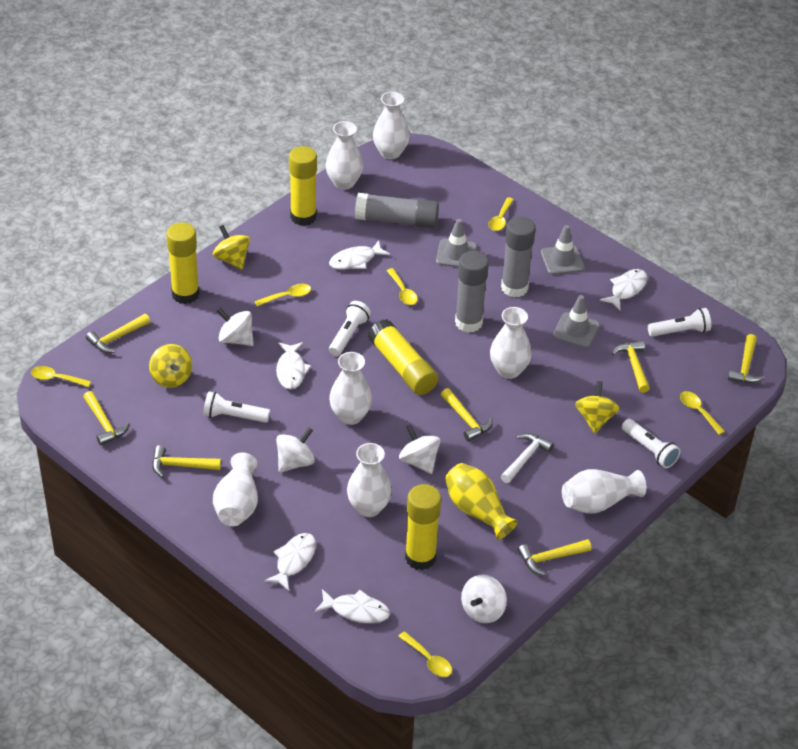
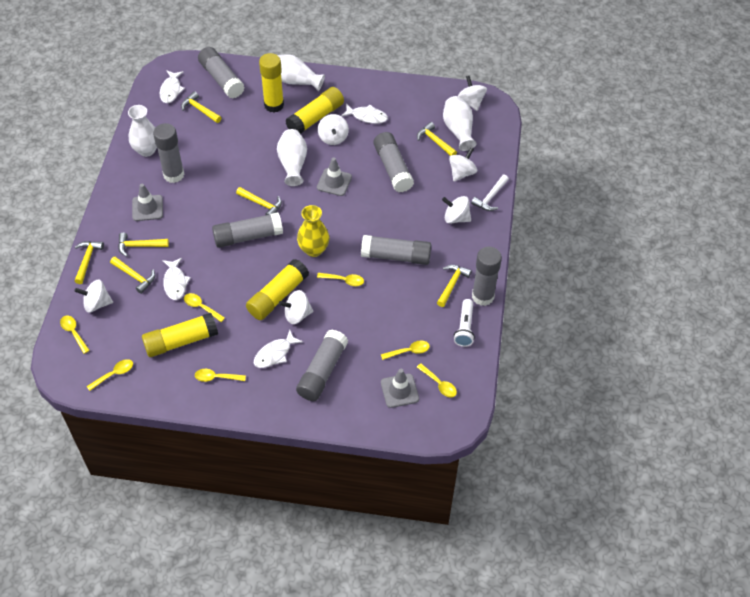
grey glue stick: 3 -> 7
white fish: 5 -> 4
white flashlight: 4 -> 1
white spinning top: 4 -> 6
white vase: 7 -> 4
yellow spinning top: 3 -> 0
yellow spoon: 6 -> 7

